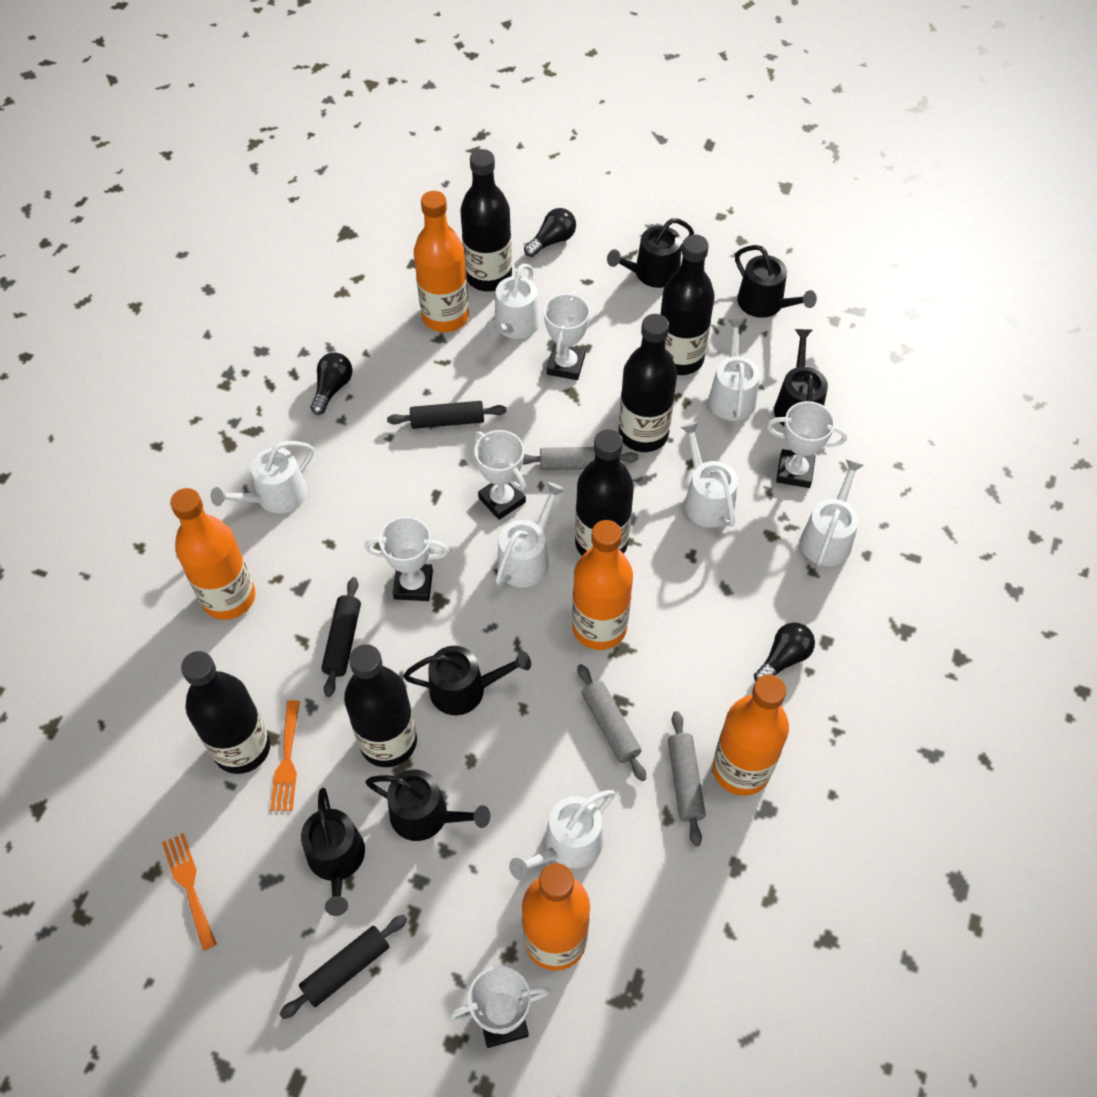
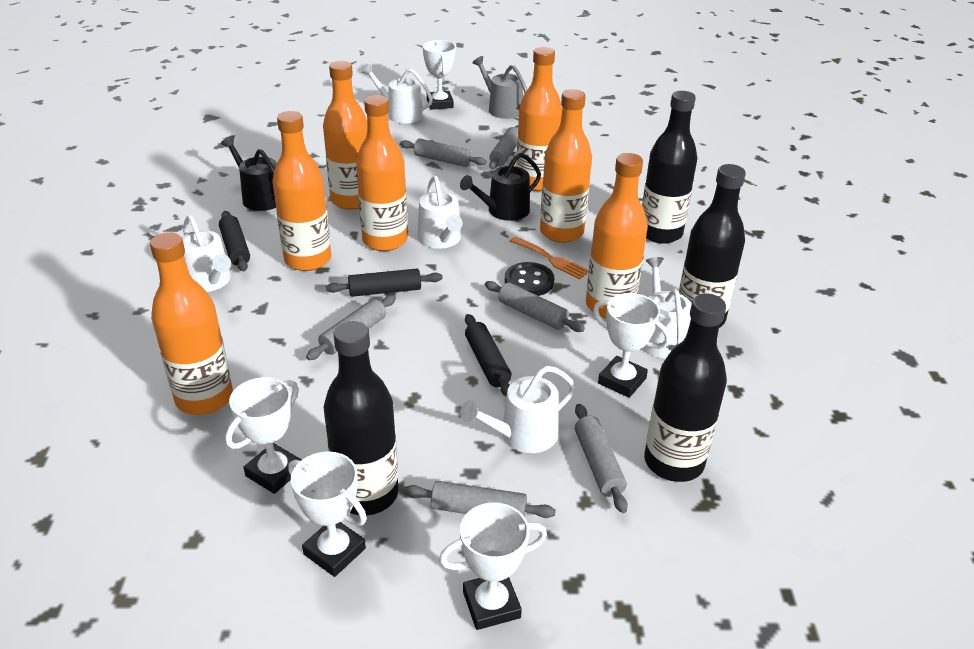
black bottle: 6 -> 4
black button: 0 -> 1
black light bulb: 3 -> 0
black watering can: 6 -> 2
grey rolling pin: 3 -> 6
grey watering can: 0 -> 1
orange bottle: 5 -> 7
orange fork: 2 -> 1
white watering can: 7 -> 5

